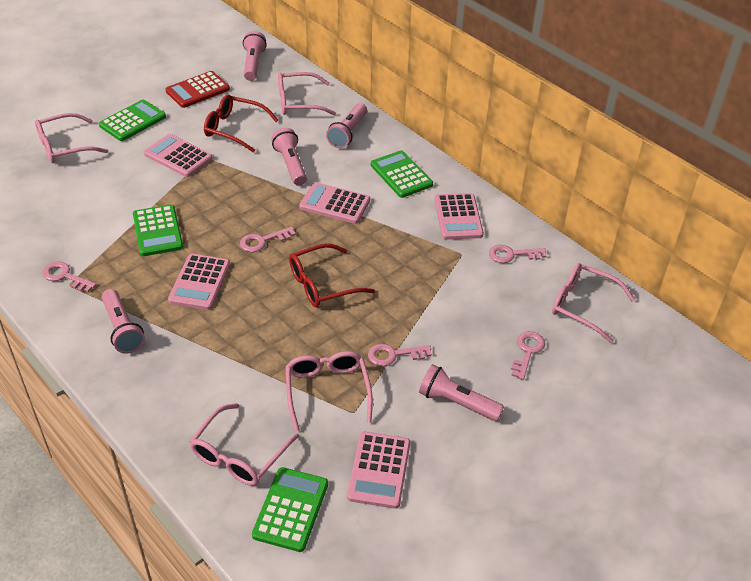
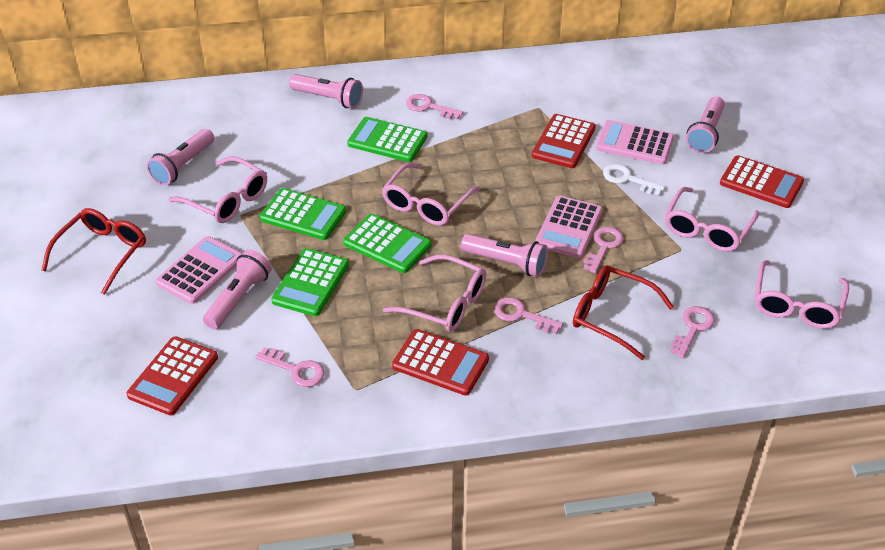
pink calculator: 5 -> 3
red calculator: 1 -> 4
white key: 0 -> 1

